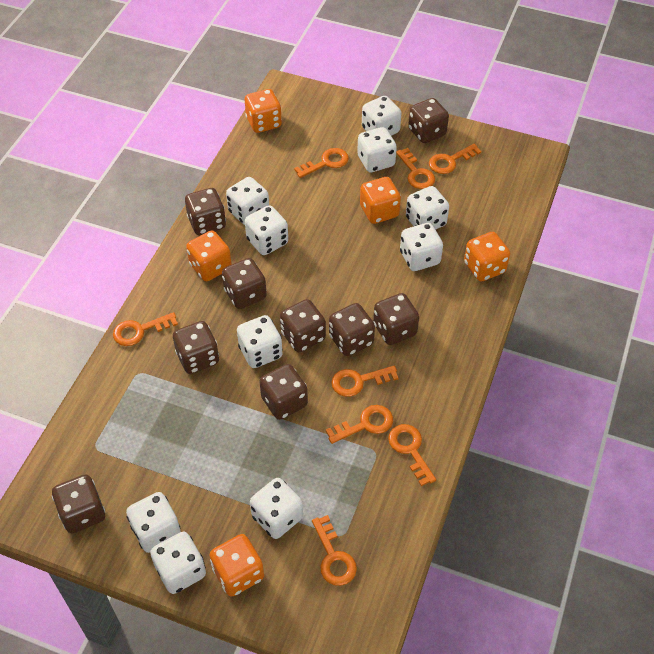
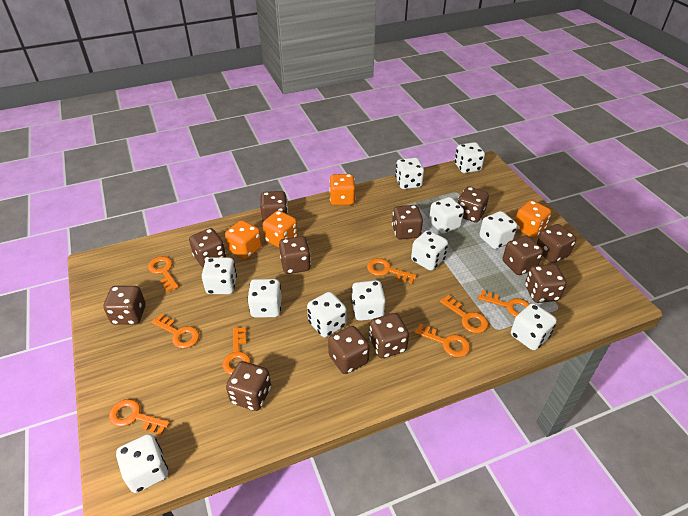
brown dice: 9 -> 12
orange dice: 5 -> 4
white dice: 10 -> 11

